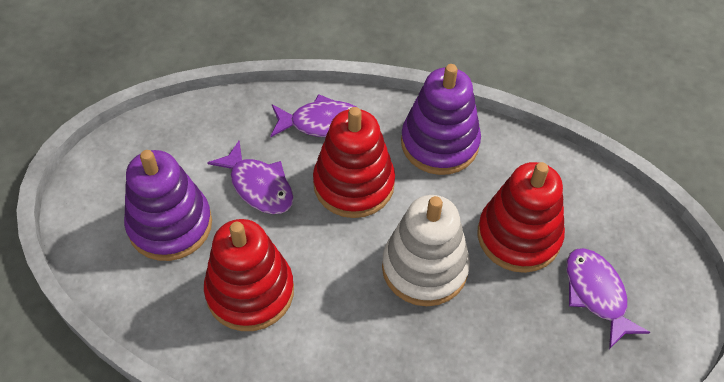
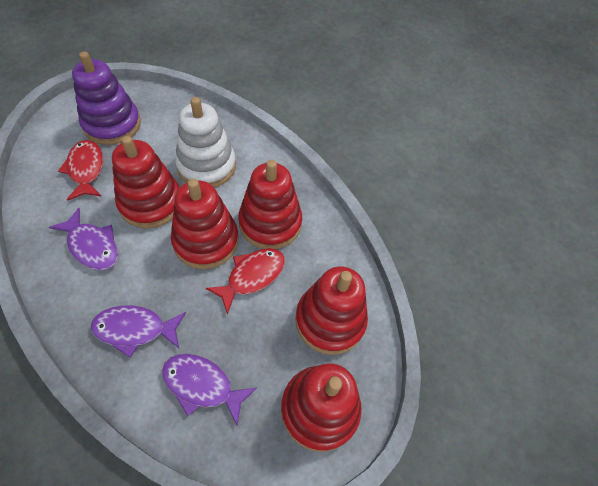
purple stacking toy: 2 -> 1
red fish: 0 -> 2
red stacking toy: 3 -> 5

